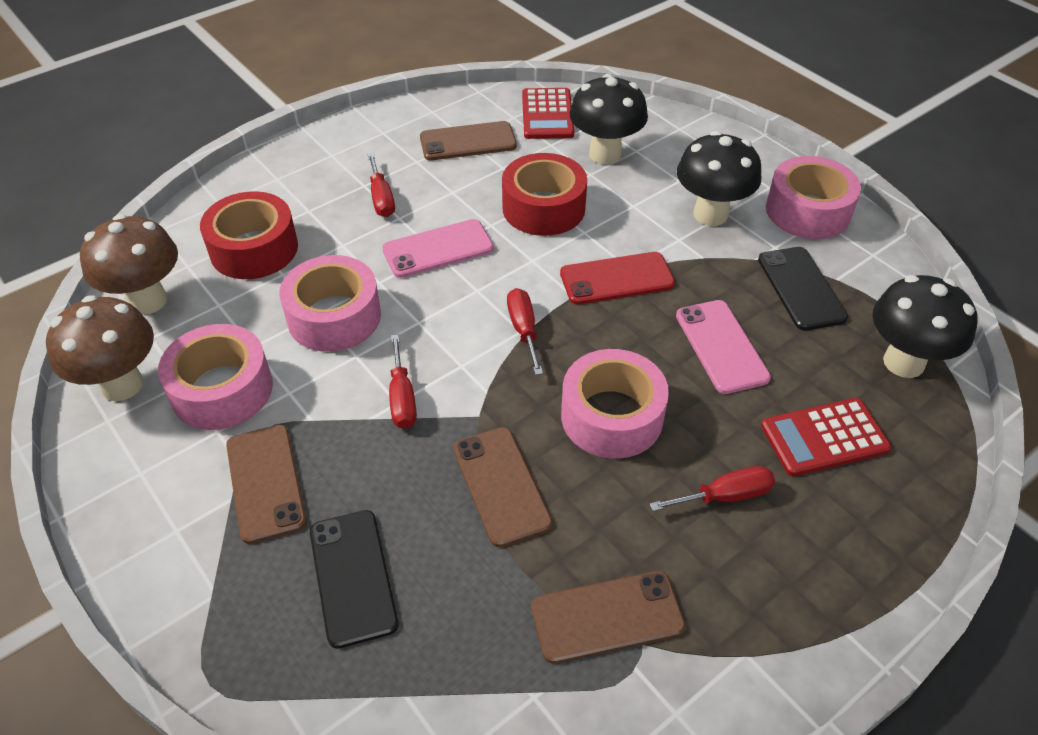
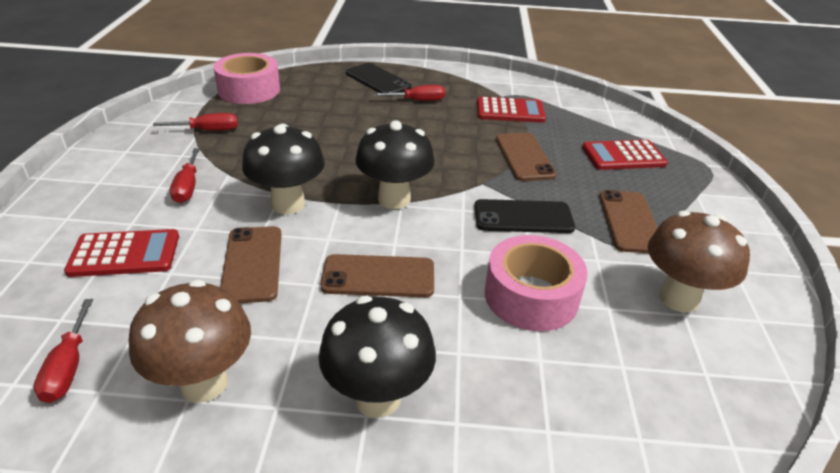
pink phone: 2 -> 0
pink tape: 4 -> 2
red calculator: 2 -> 3
red phone: 1 -> 0
red tape: 2 -> 0

